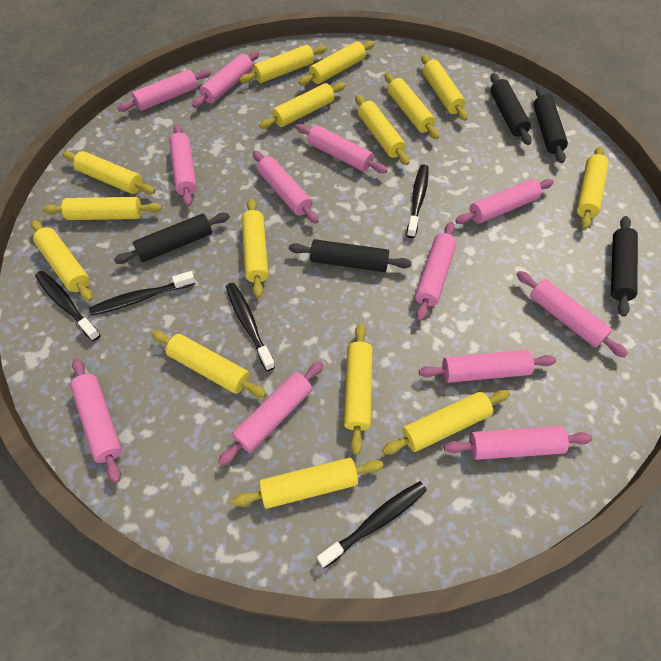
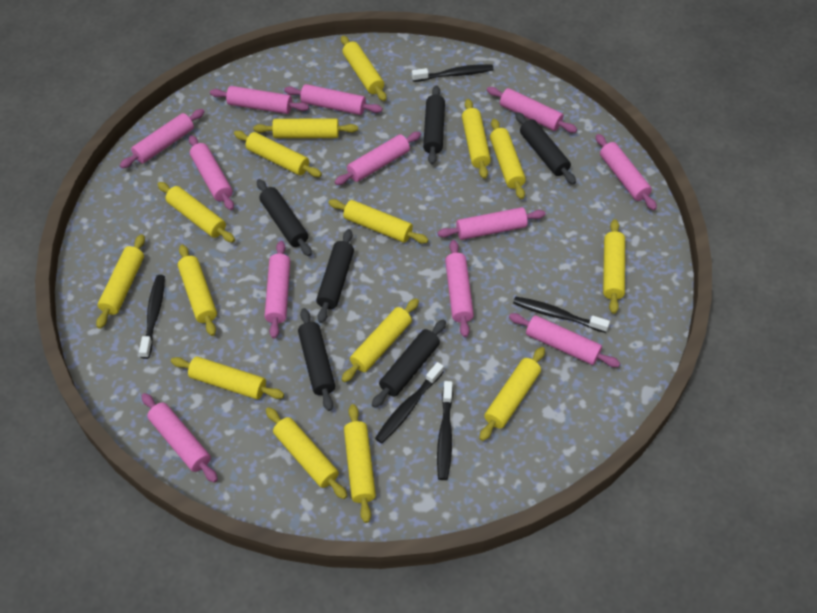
black rolling pin: 5 -> 6

